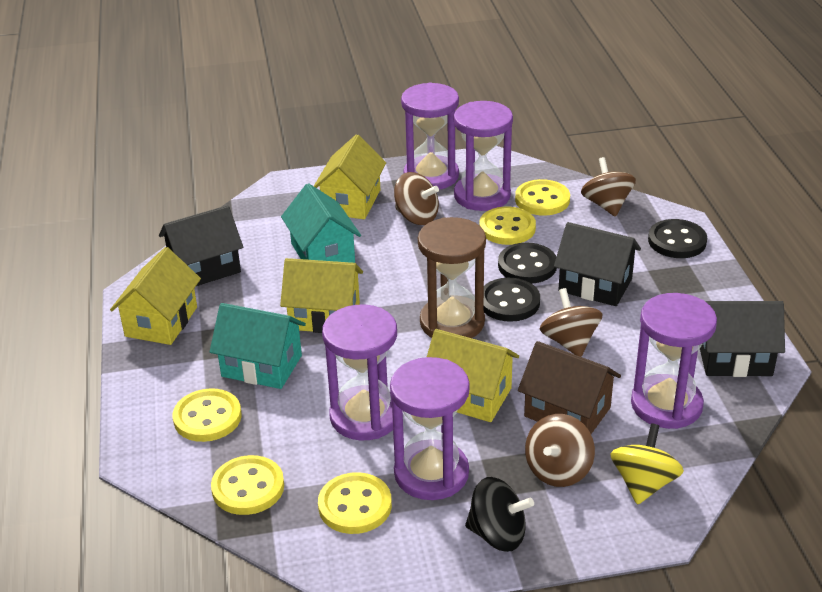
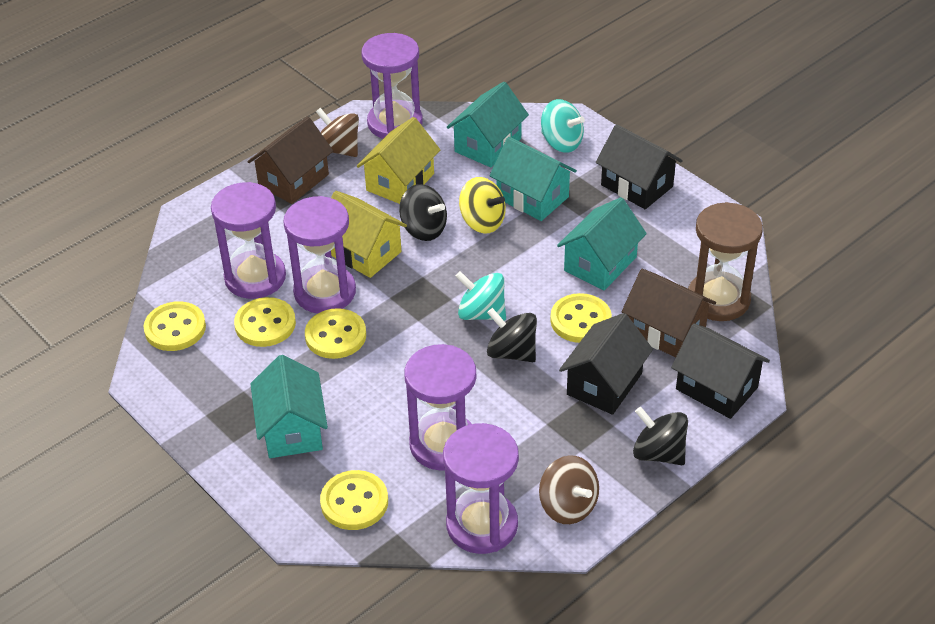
black button: 3 -> 0
black spinning top: 1 -> 3
brown house: 1 -> 2
brown spinning top: 4 -> 2
turquoise house: 2 -> 4
turquoise spinning top: 0 -> 2
yellow house: 4 -> 2

